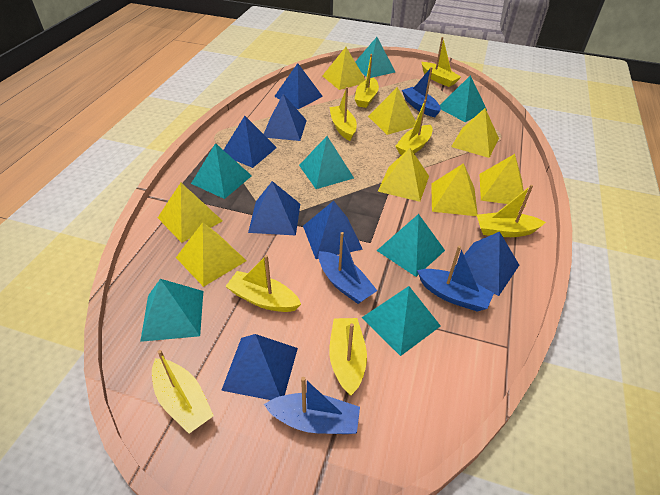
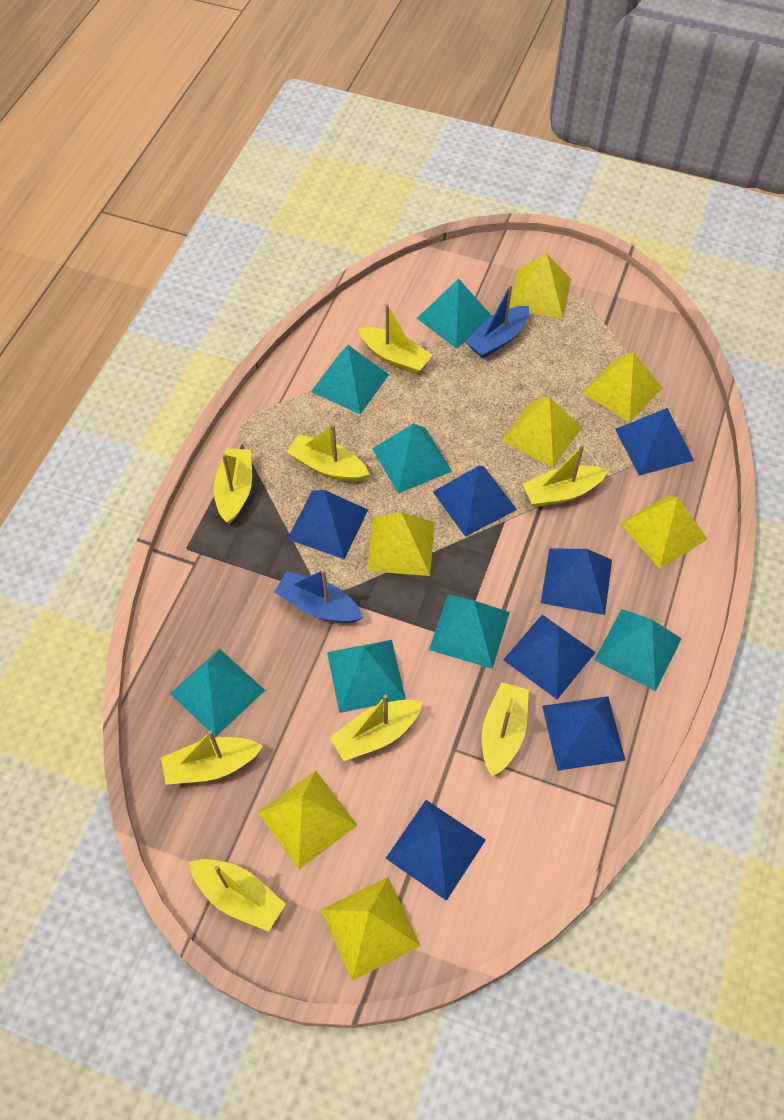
blue boat: 4 -> 2
yellow pyramid: 8 -> 7

